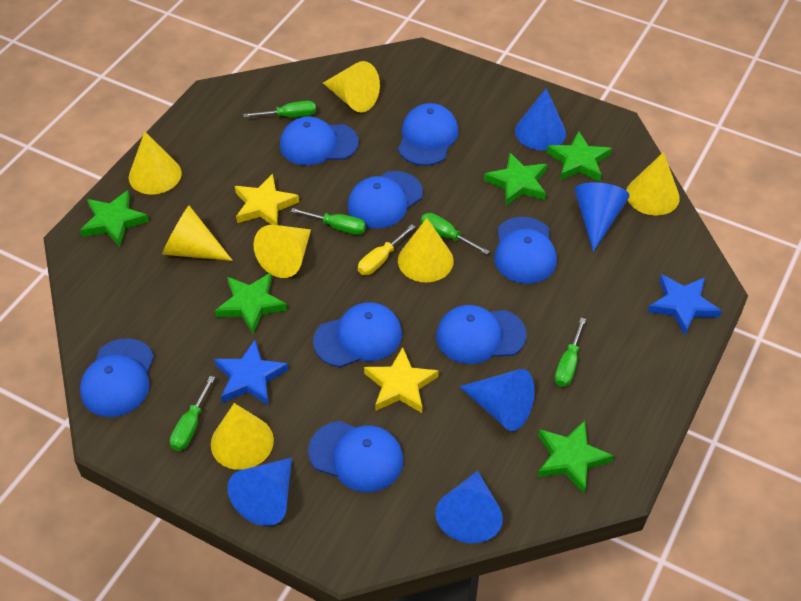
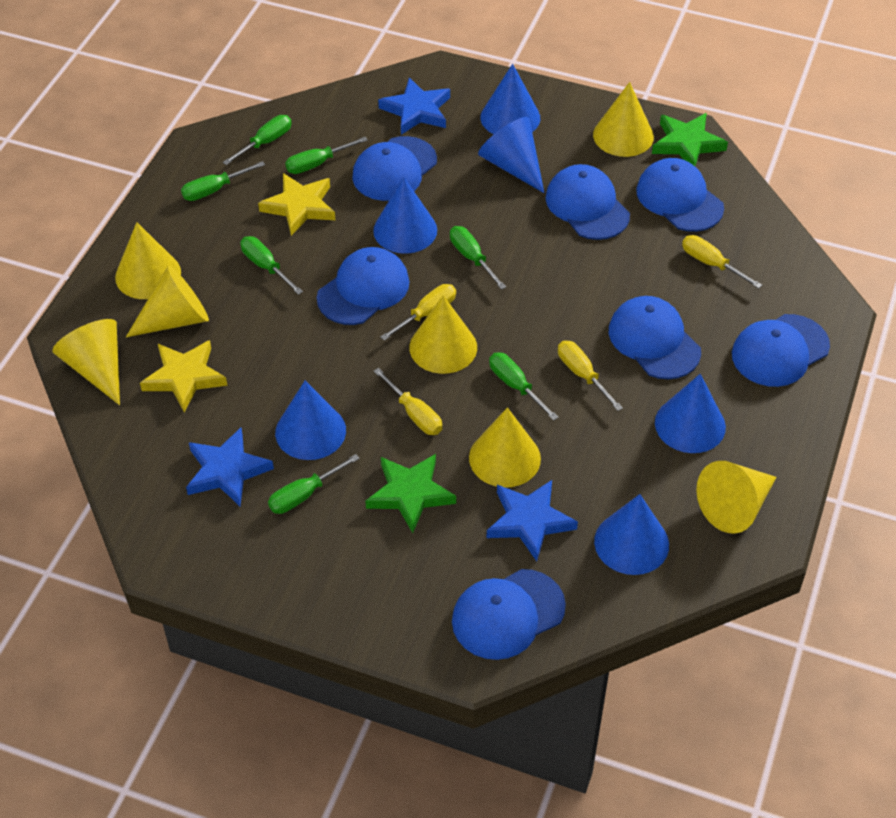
blue cap: 8 -> 7
blue cone: 5 -> 6
blue star: 2 -> 3
green screwdriver: 5 -> 7
green star: 5 -> 2
yellow screwdriver: 1 -> 4

